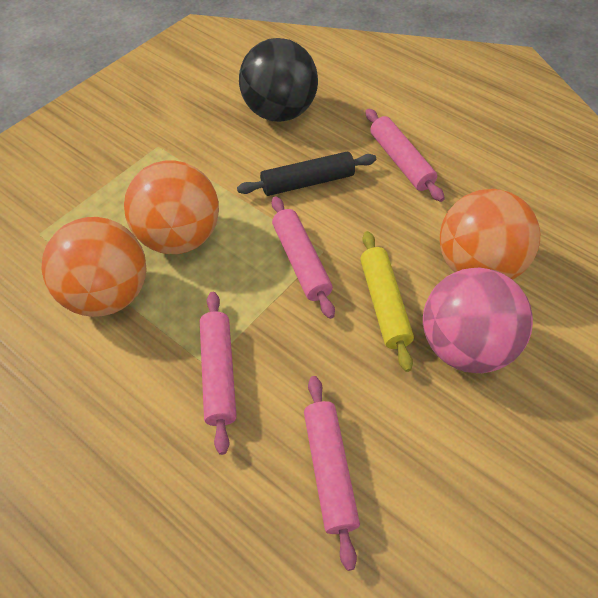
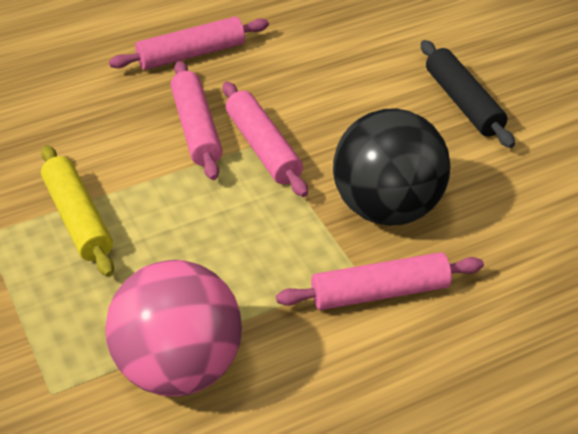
orange ball: 3 -> 0

